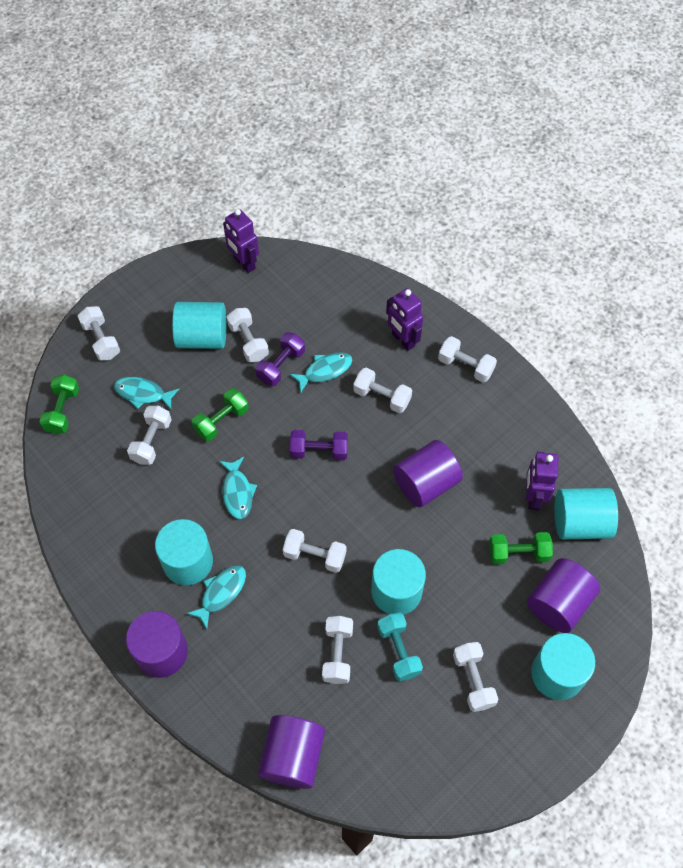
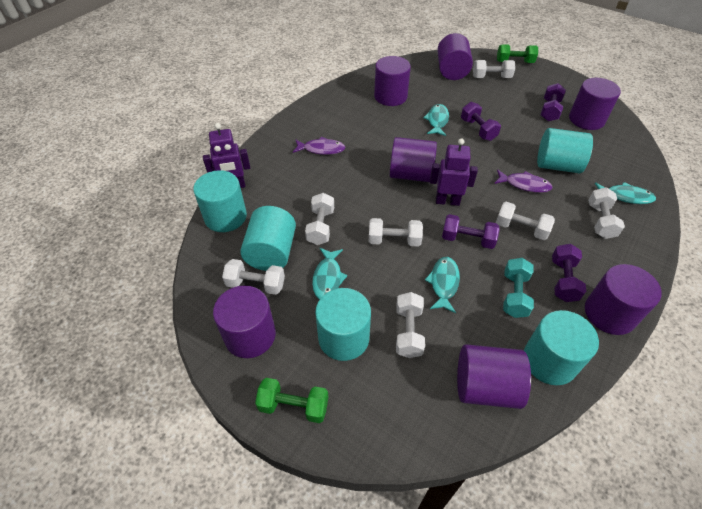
green dumbbell: 3 -> 2
purple cylinder: 4 -> 7
purple dumbbell: 2 -> 4
purple fish: 0 -> 2
purple robot: 3 -> 2
white dumbbell: 8 -> 7

